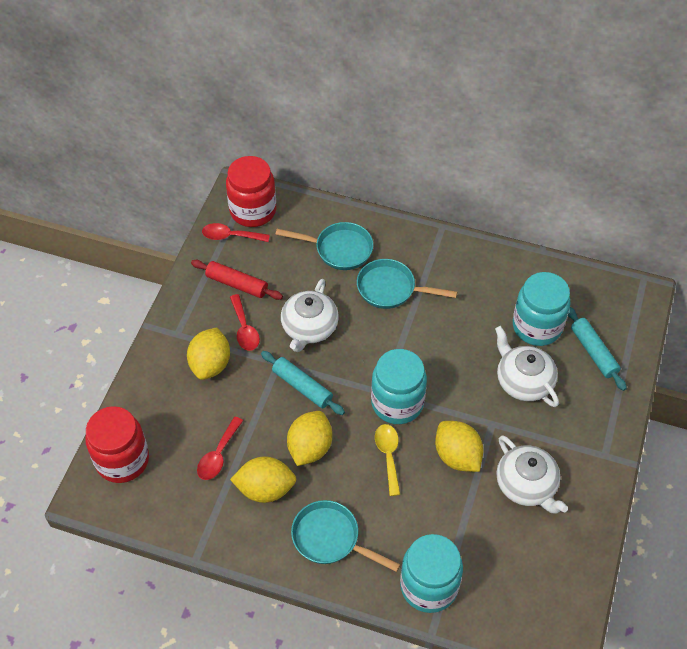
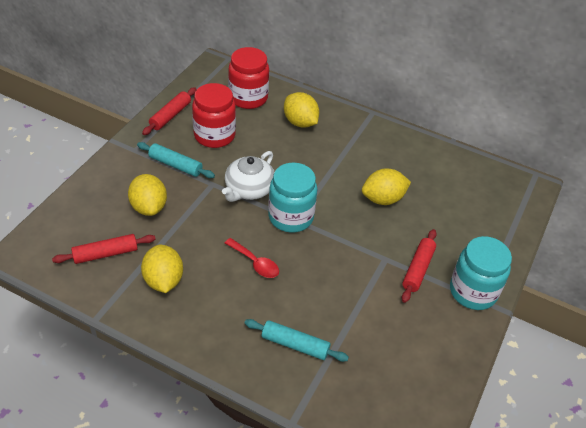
red rolling pin: 1 -> 3
red spoon: 3 -> 1
turquoise jar: 3 -> 2
turquoise pan: 3 -> 0
white teapot: 3 -> 1
yellow spoon: 1 -> 0

